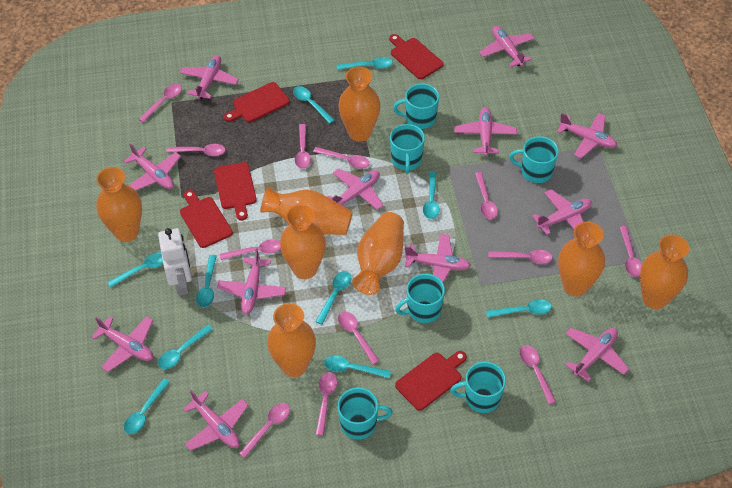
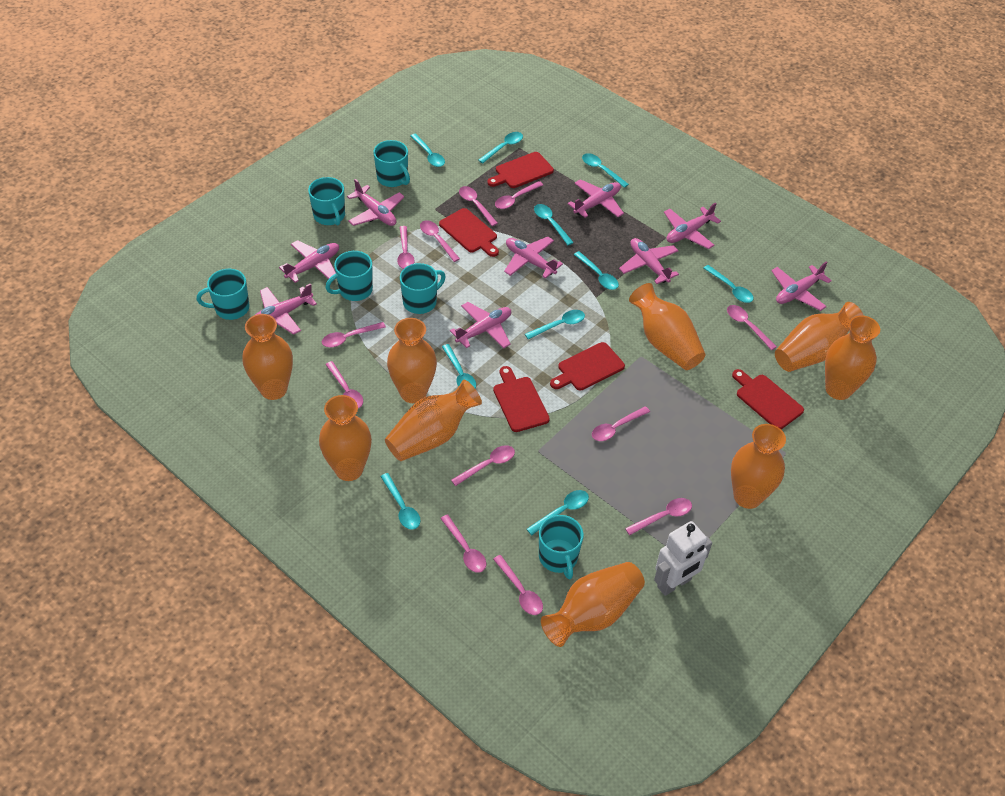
orange vase: 8 -> 9
pink plane: 12 -> 9

